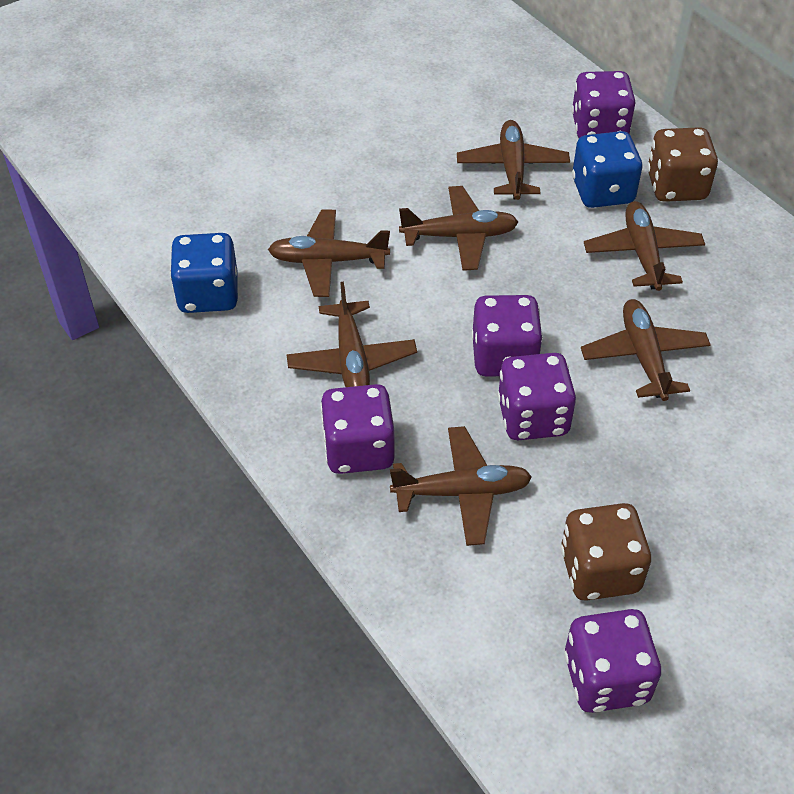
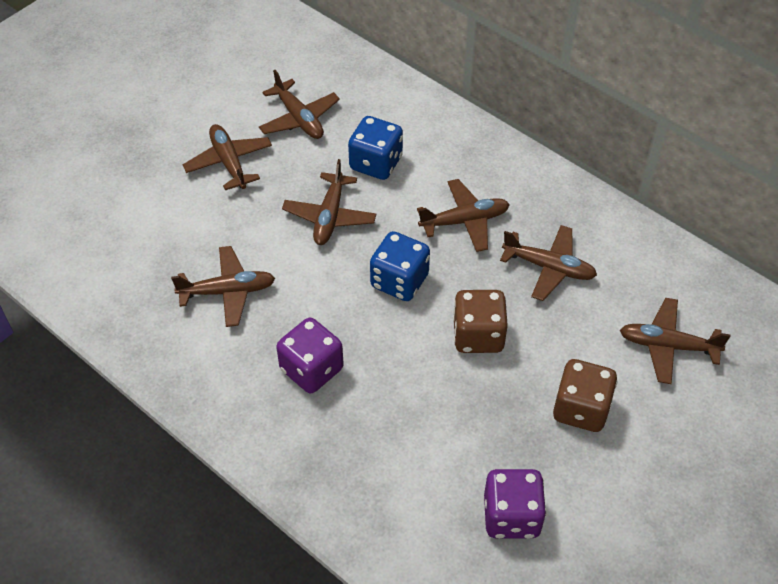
purple dice: 5 -> 2

